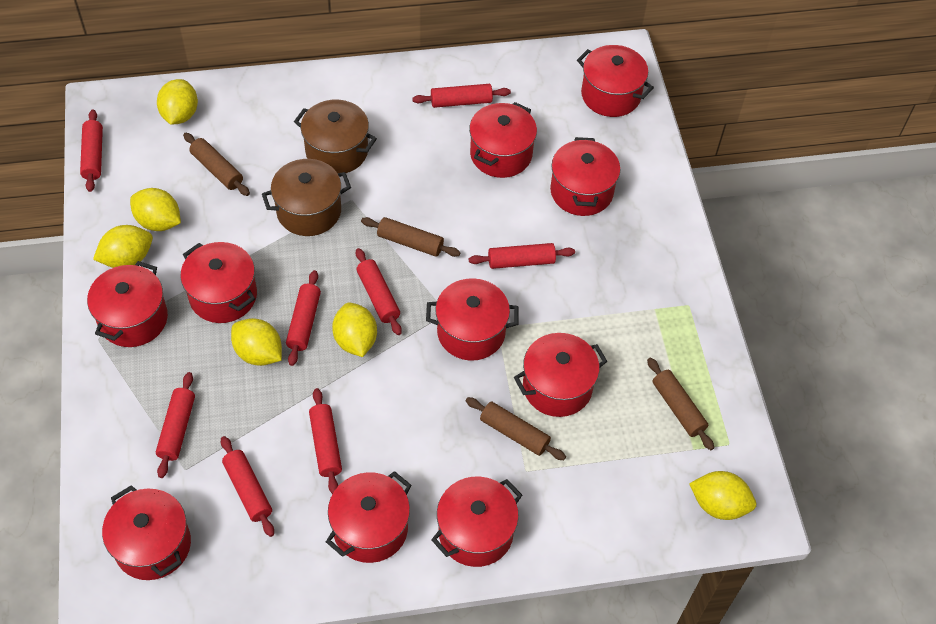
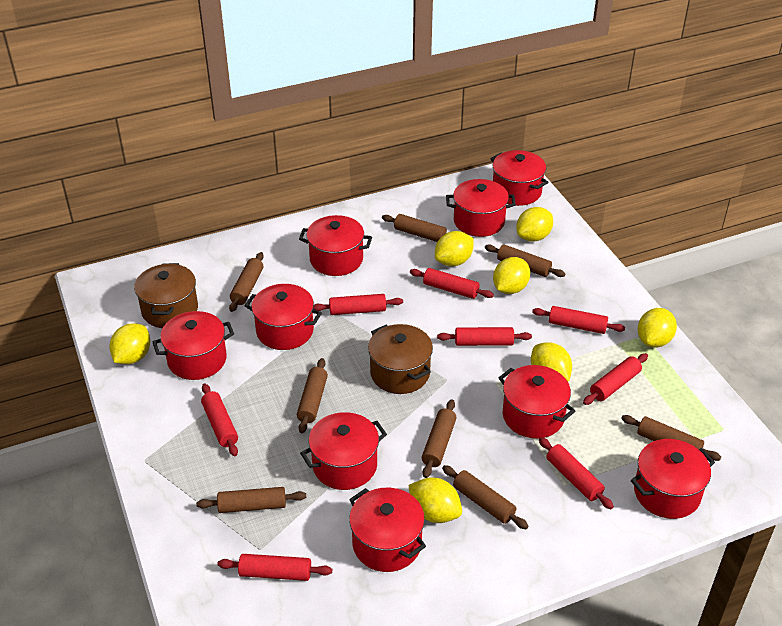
brown rolling pin: 4 -> 8
red pot: 10 -> 9
yellow lemon: 6 -> 7

